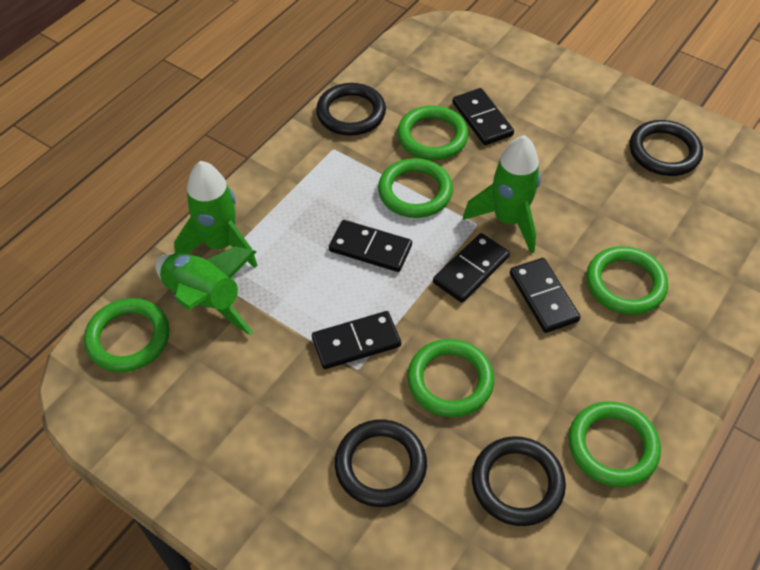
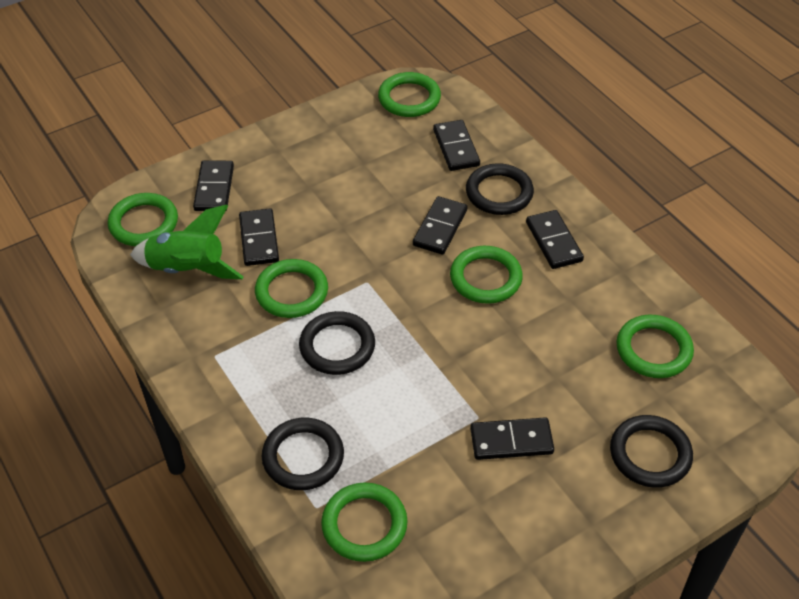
black domino: 5 -> 6
green rocket: 3 -> 1

